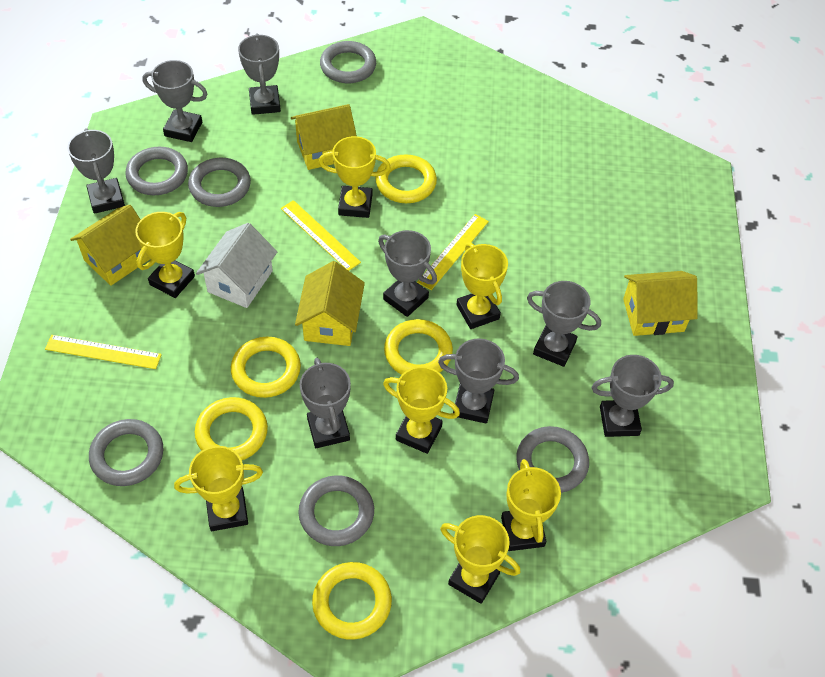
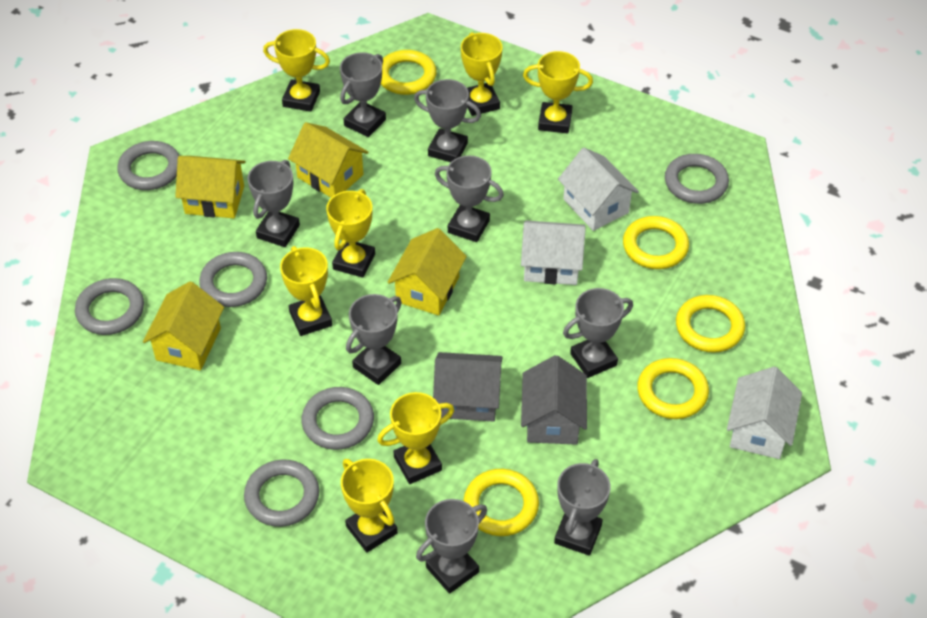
grey house: 0 -> 2
white house: 1 -> 3
yellow ruler: 3 -> 0

